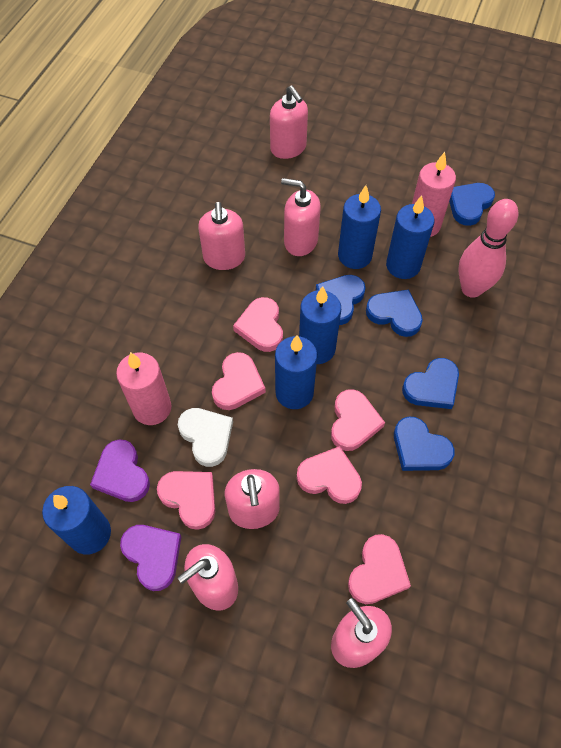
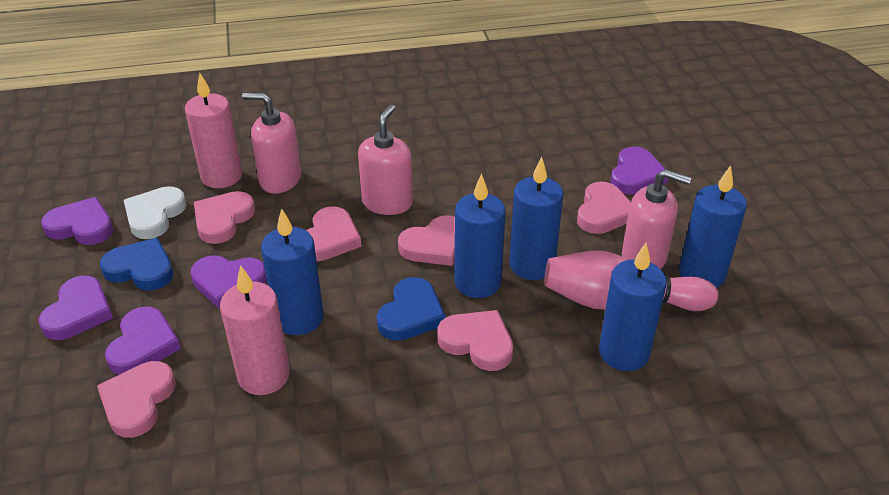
blue heart: 5 -> 2
pink soap dispenser: 6 -> 3
purple heart: 2 -> 5

